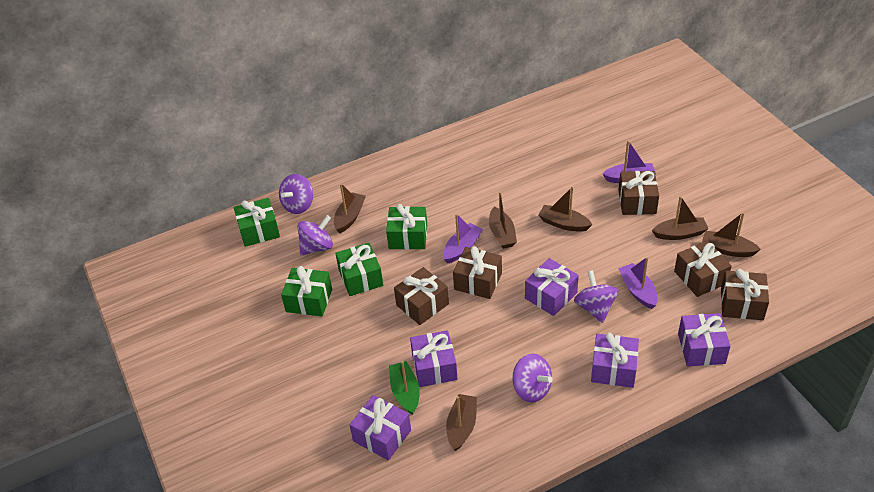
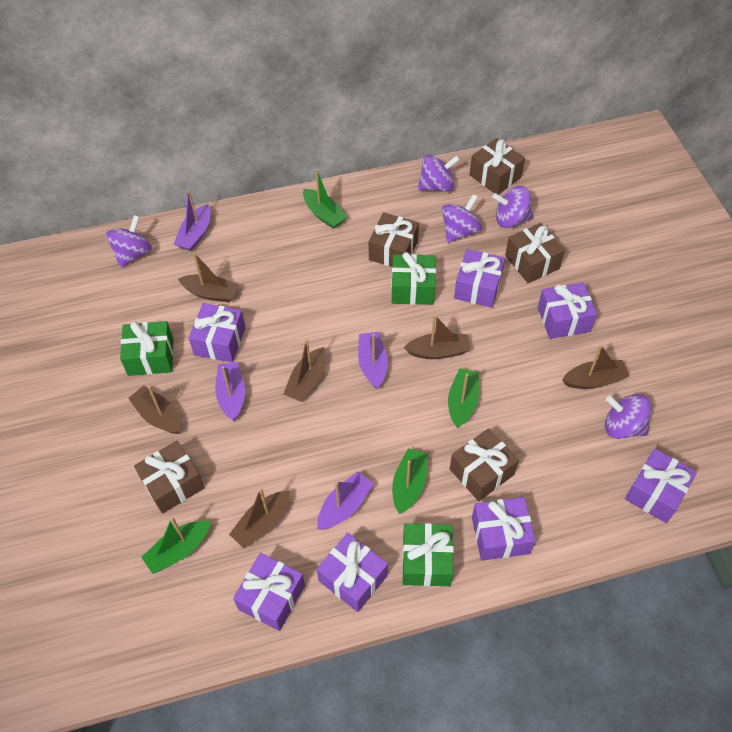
green boat: 1 -> 4
green gift: 4 -> 3
purple boat: 3 -> 4
purple gift: 5 -> 7
purple spinning top: 4 -> 5

